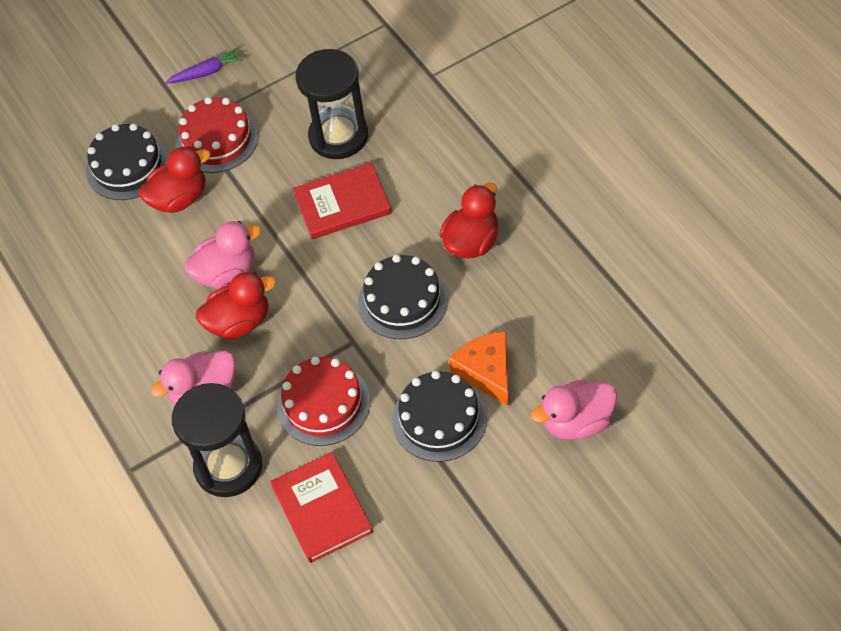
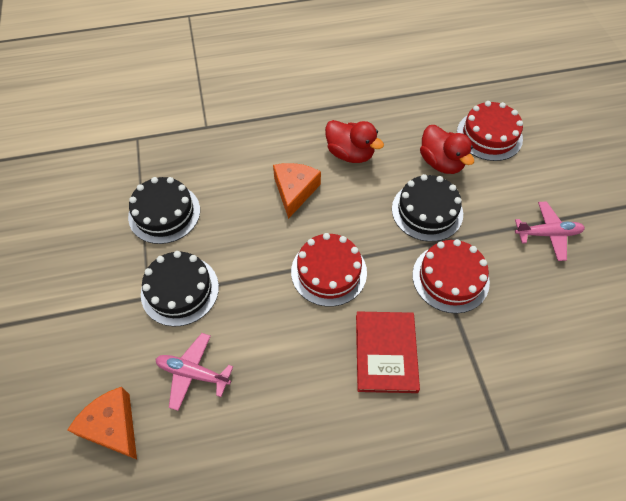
black hourglass: 2 -> 0
orange cheese: 1 -> 2
pink duck: 3 -> 0
pink plane: 0 -> 2
purple carrot: 1 -> 0
red book: 2 -> 1
red cake: 2 -> 3
red duck: 3 -> 2

